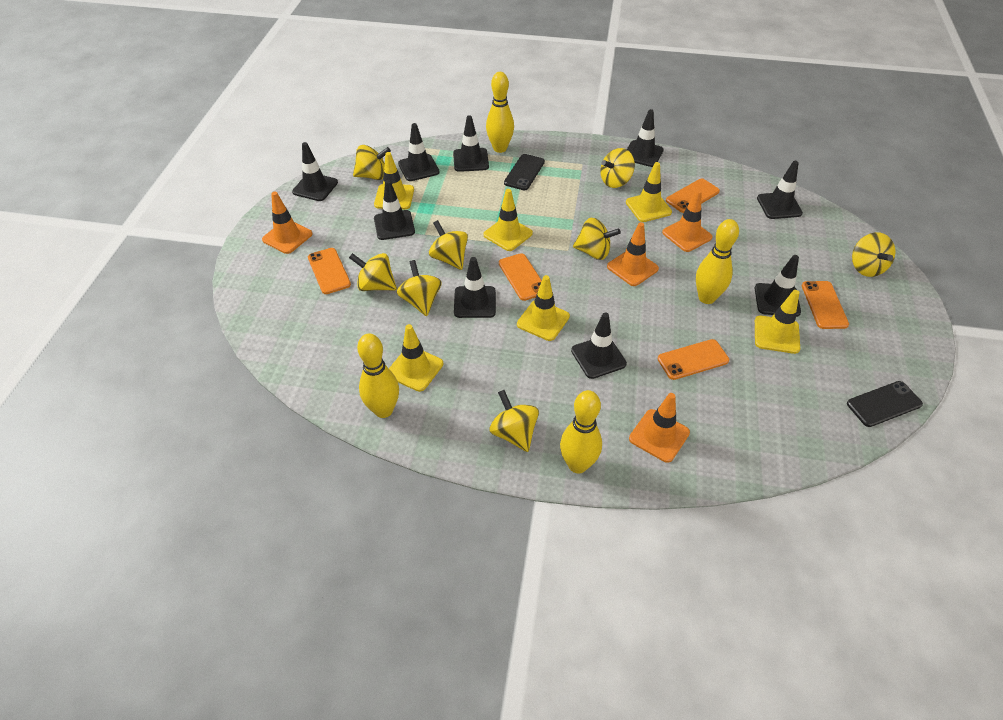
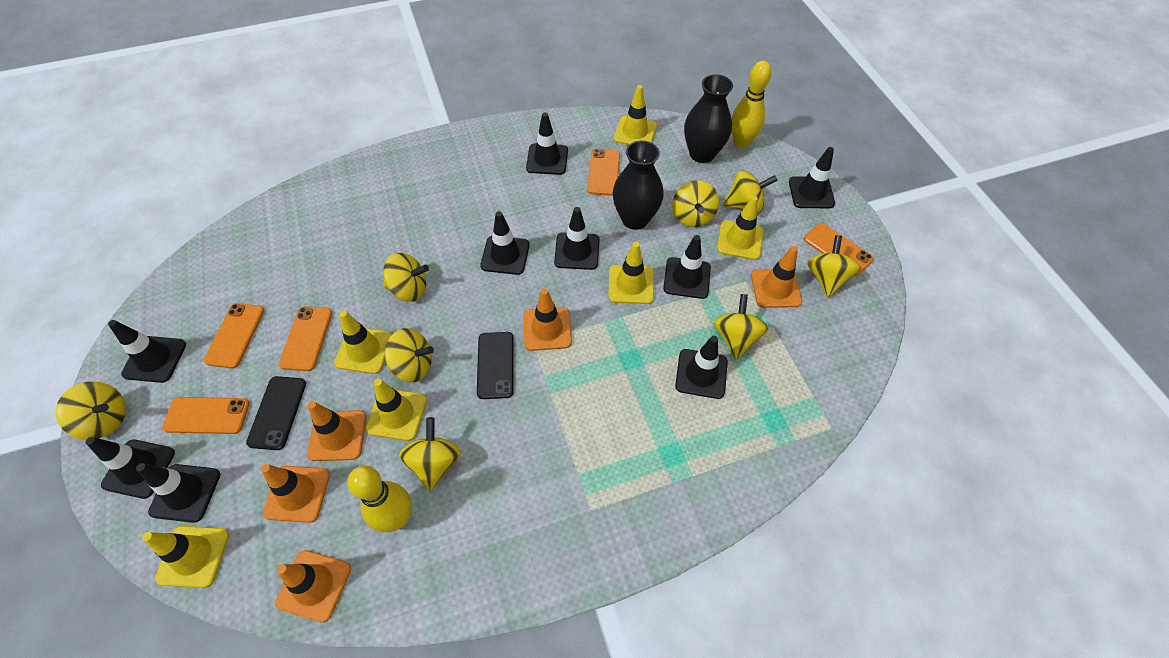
black vase: 0 -> 2
orange traffic cone: 4 -> 5
yellow bowling pin: 4 -> 2

